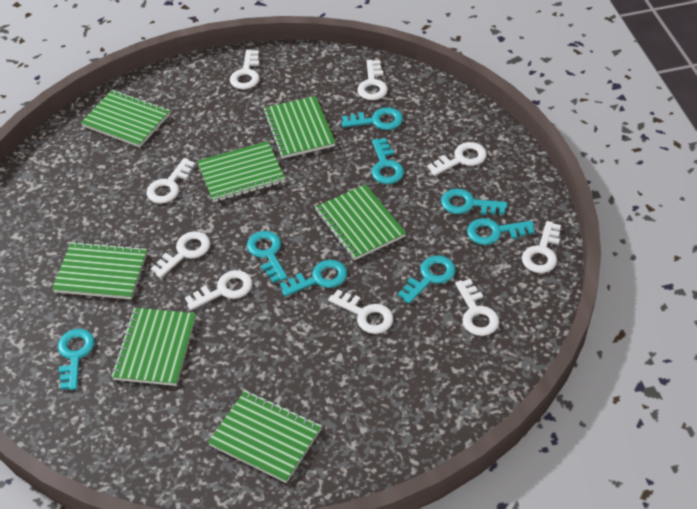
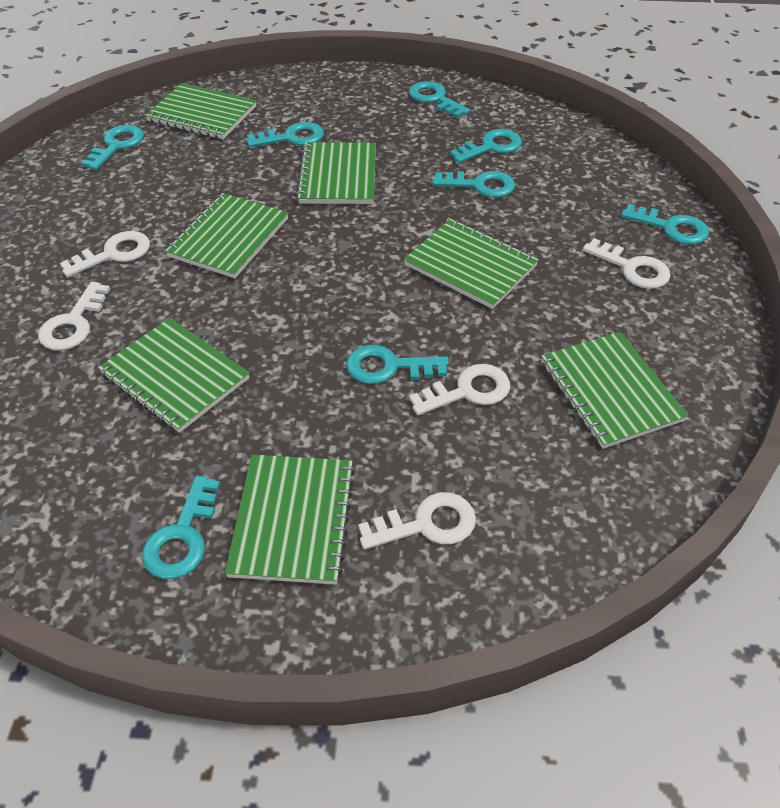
white key: 9 -> 5

